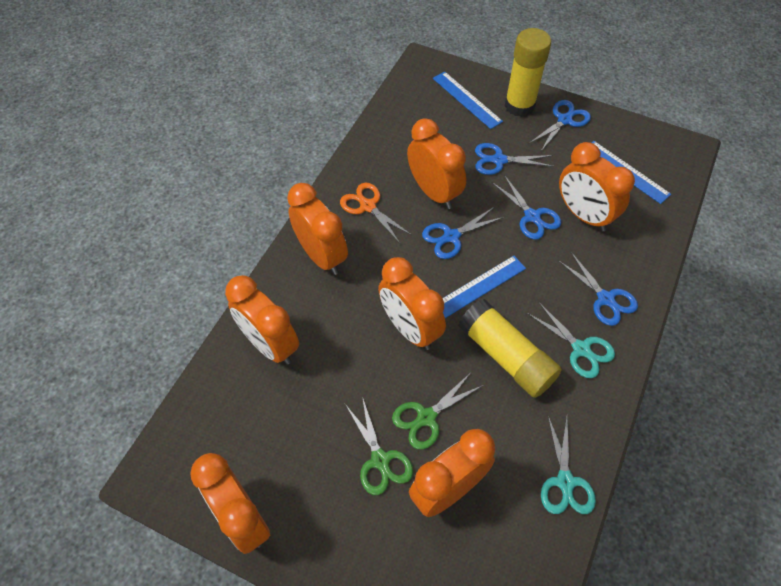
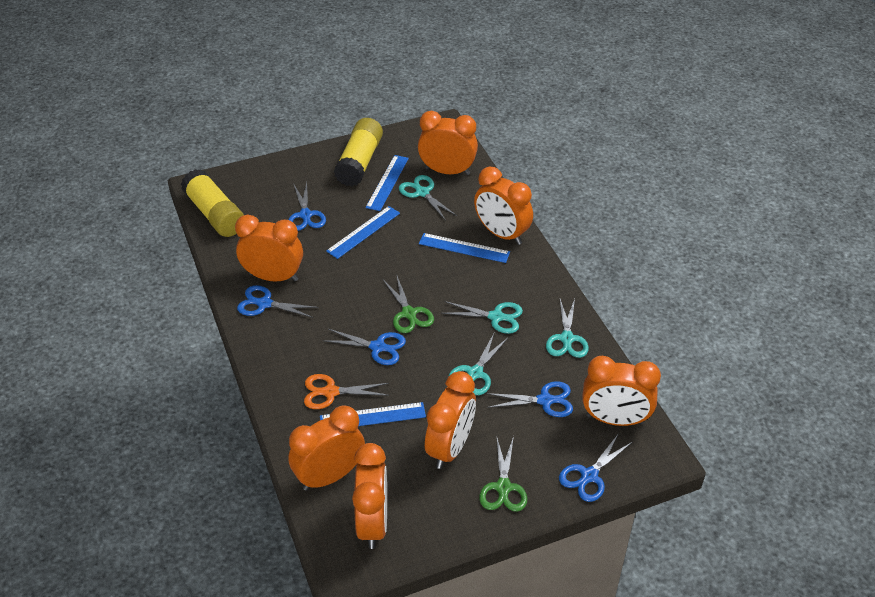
blue ruler: 3 -> 4
turquoise scissors: 2 -> 4

